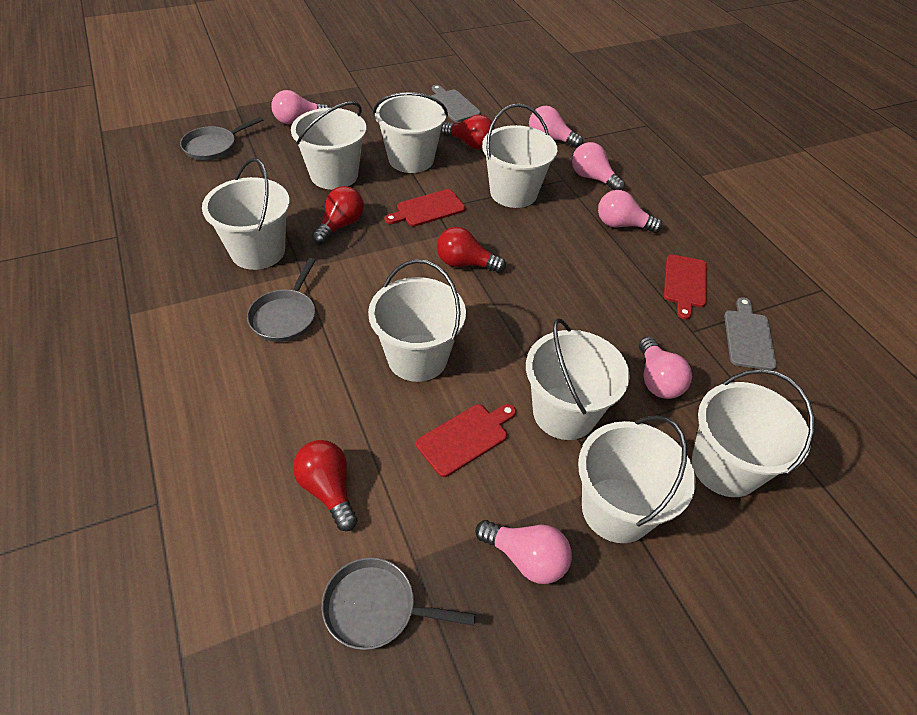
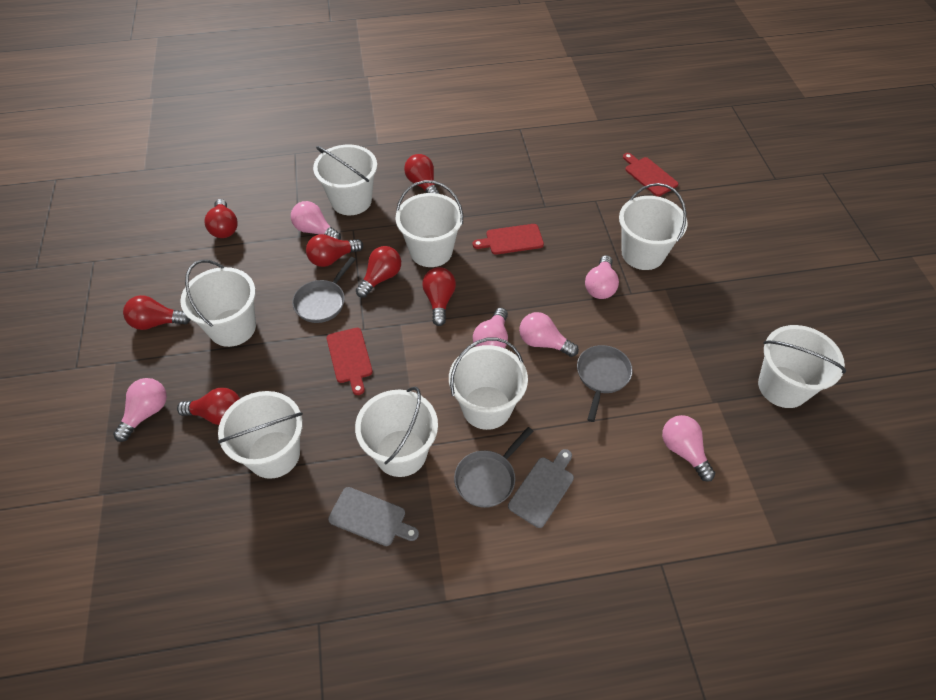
red light bulb: 4 -> 7

